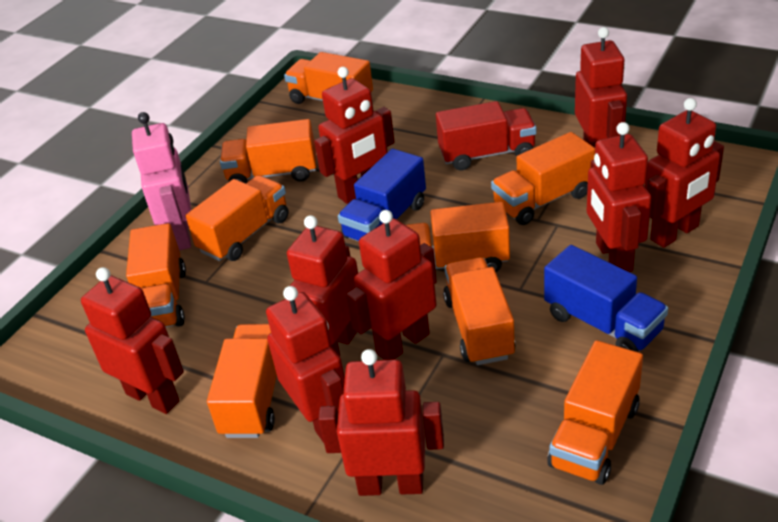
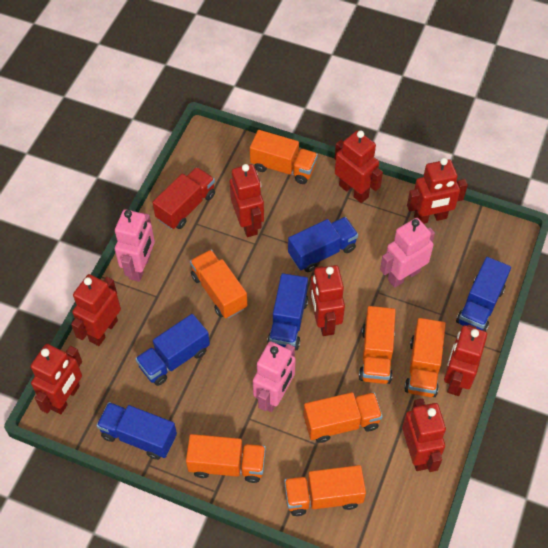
blue truck: 2 -> 5
orange truck: 9 -> 7
pink robot: 1 -> 3
red robot: 9 -> 8

